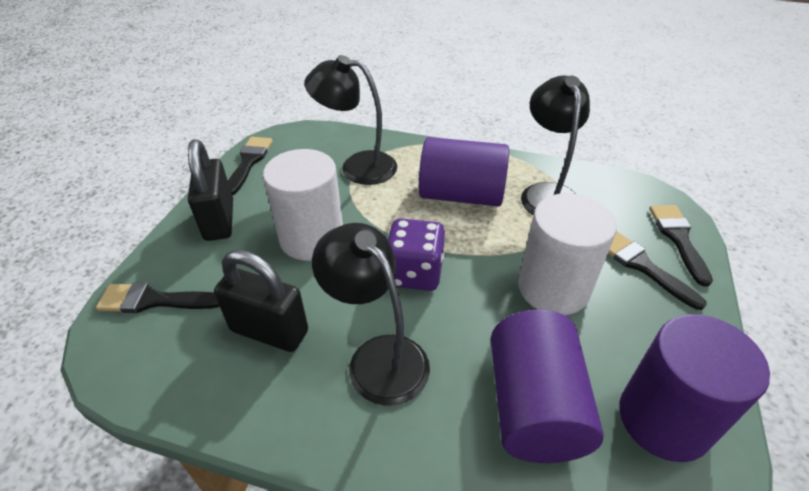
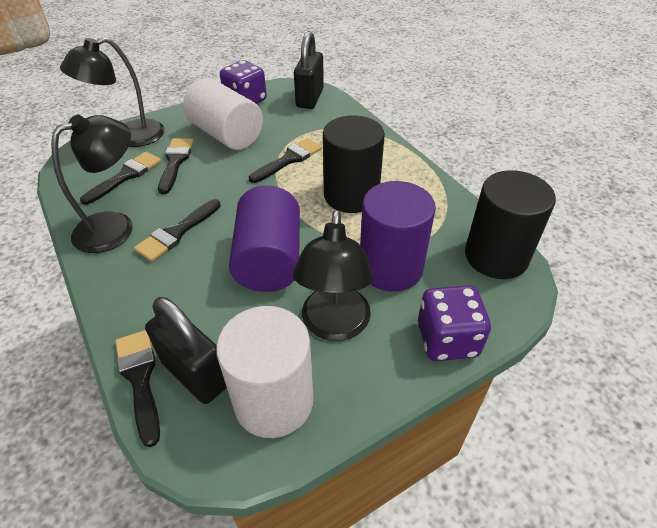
black brush: 4 -> 5
black cylinder: 0 -> 2
purple cylinder: 3 -> 2
purple dice: 1 -> 2

